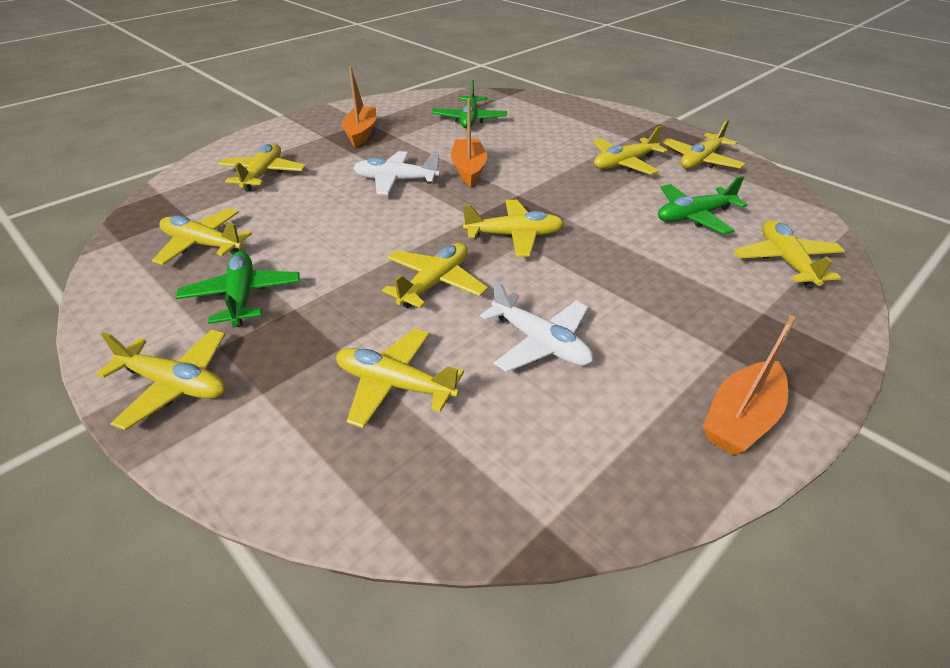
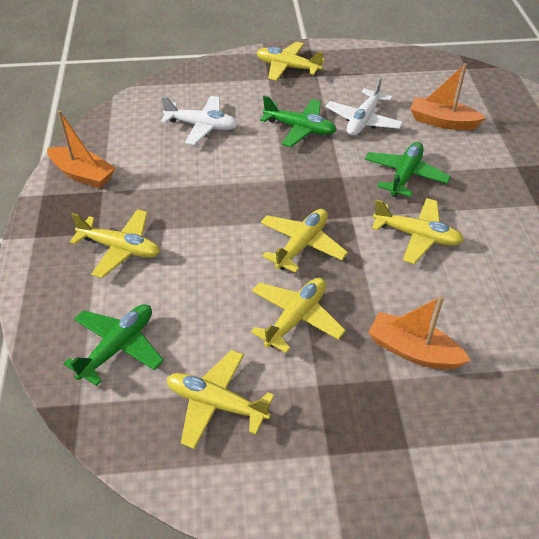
yellow plane: 9 -> 6

